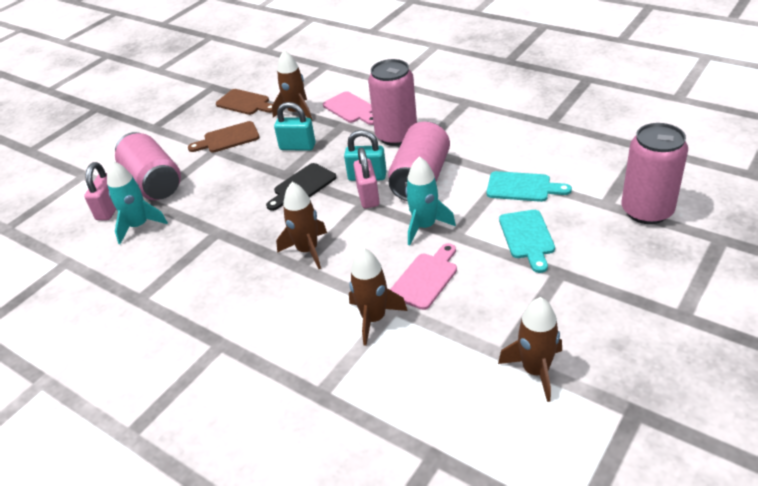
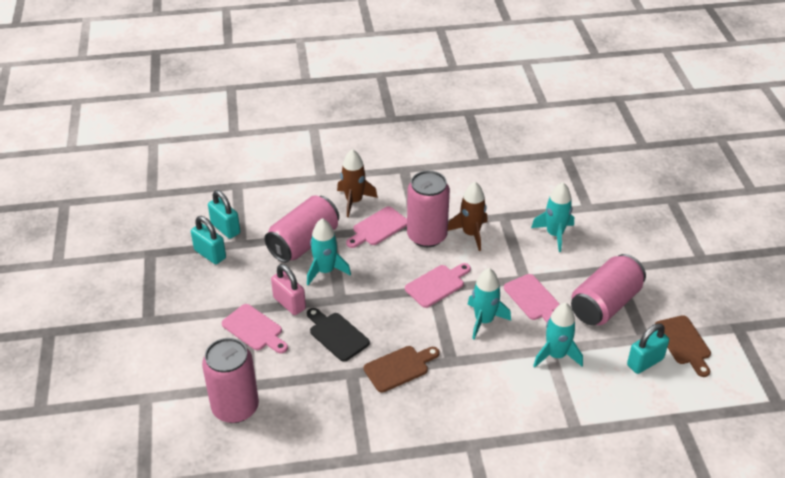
brown rocket: 4 -> 2
pink cutting board: 2 -> 4
pink padlock: 2 -> 1
turquoise cutting board: 2 -> 0
turquoise padlock: 2 -> 3
turquoise rocket: 2 -> 4

